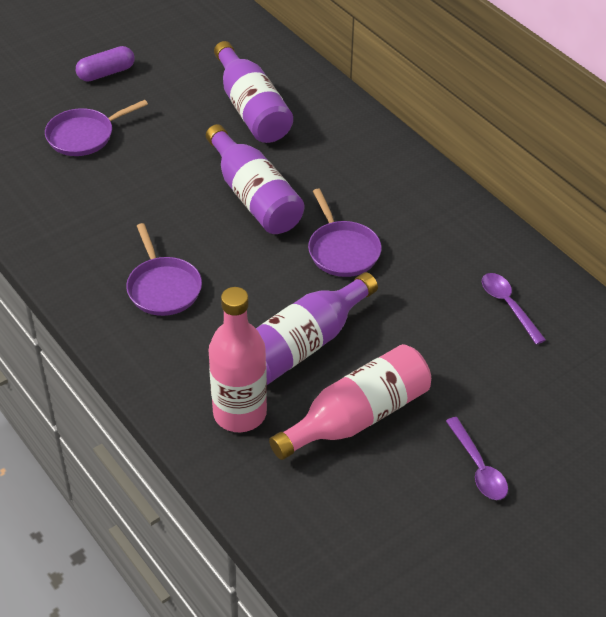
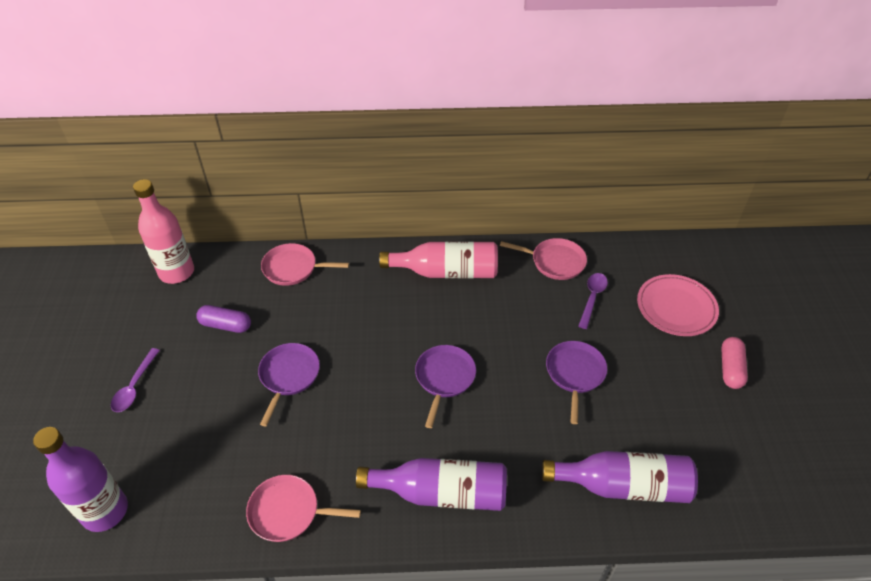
pink capsule: 0 -> 1
pink pan: 0 -> 3
pink plate: 0 -> 1

